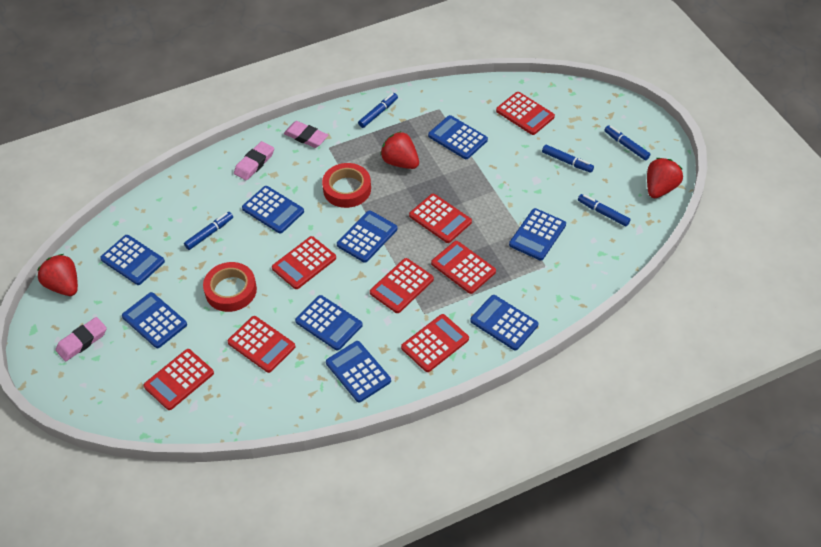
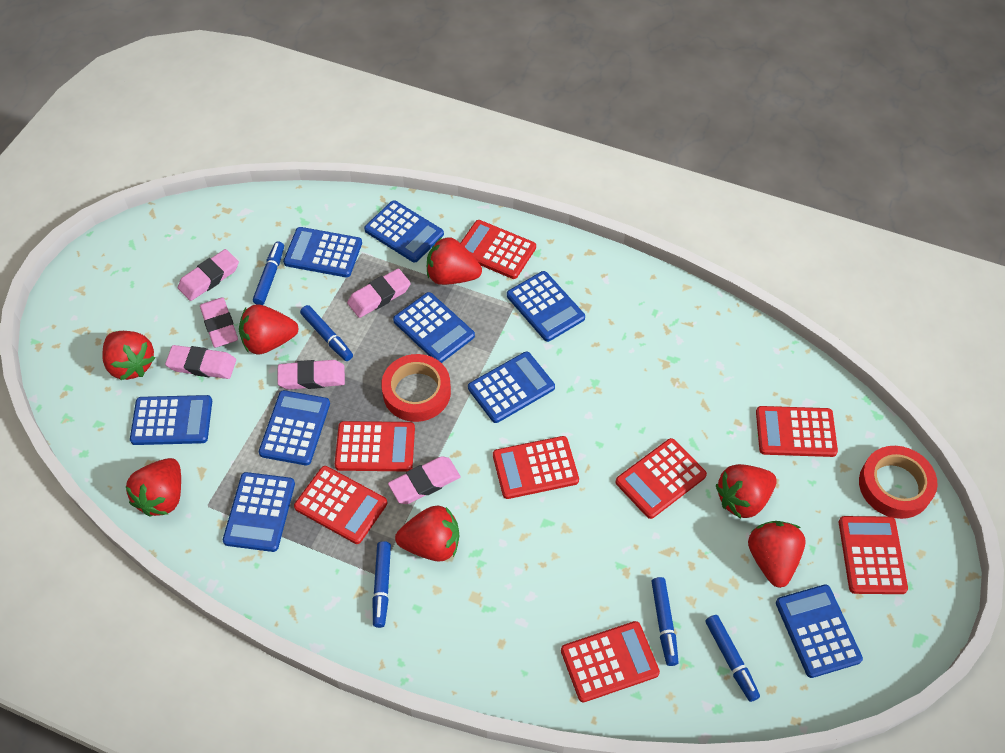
pink eraser: 3 -> 6
red strawberry: 3 -> 7

